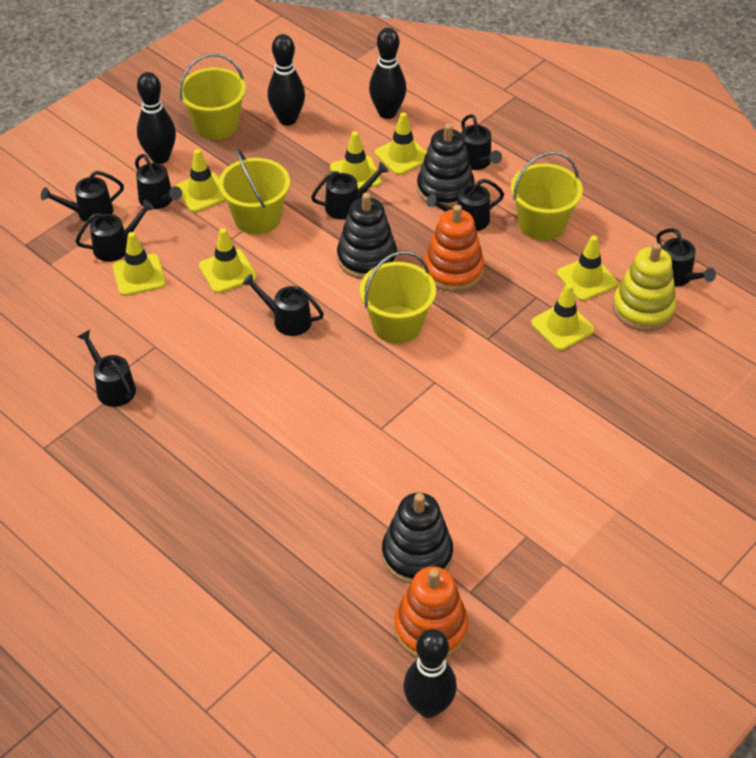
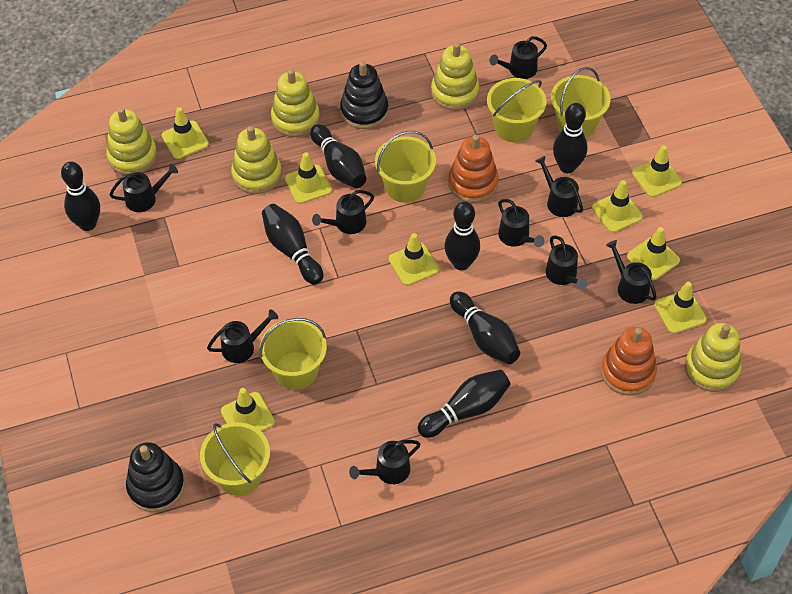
black bowling pin: 4 -> 7
black stacking toy: 3 -> 2
yellow bucket: 4 -> 5
yellow stacking toy: 1 -> 5
yellow traffic cone: 7 -> 8

